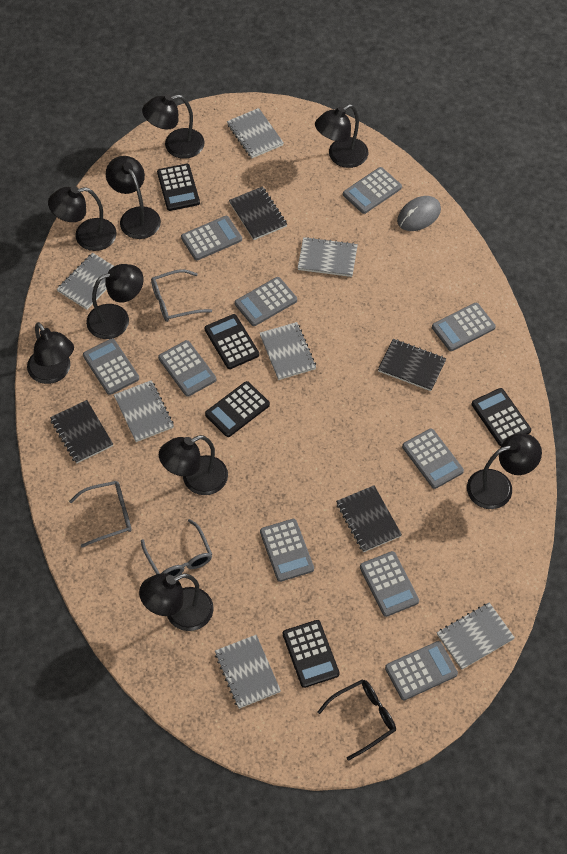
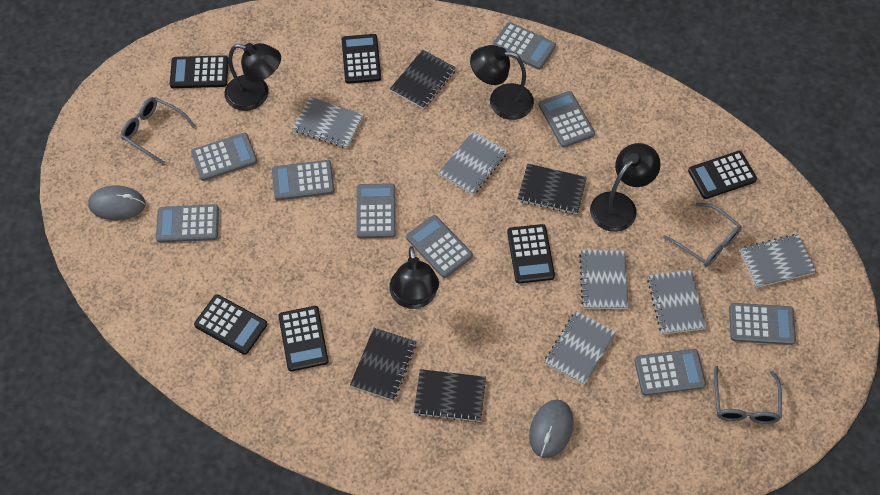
black calculator: 5 -> 6
black glasses: 1 -> 0
black lamp: 9 -> 4
grey calculator: 10 -> 9
grey mouse: 1 -> 2
grey notebook: 7 -> 6

